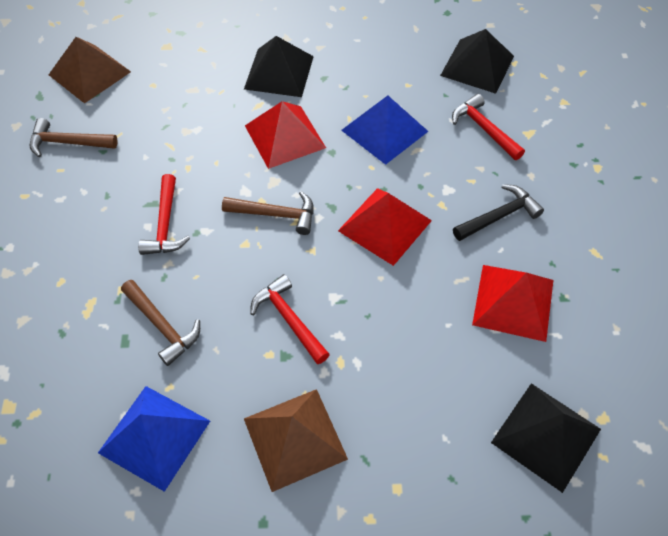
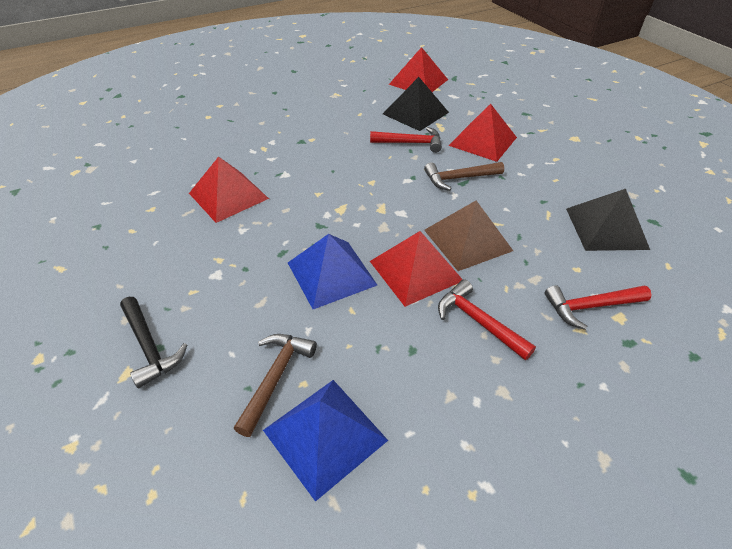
black pyramid: 3 -> 2
brown hammer: 3 -> 2
brown pyramid: 2 -> 1
red pyramid: 3 -> 4

